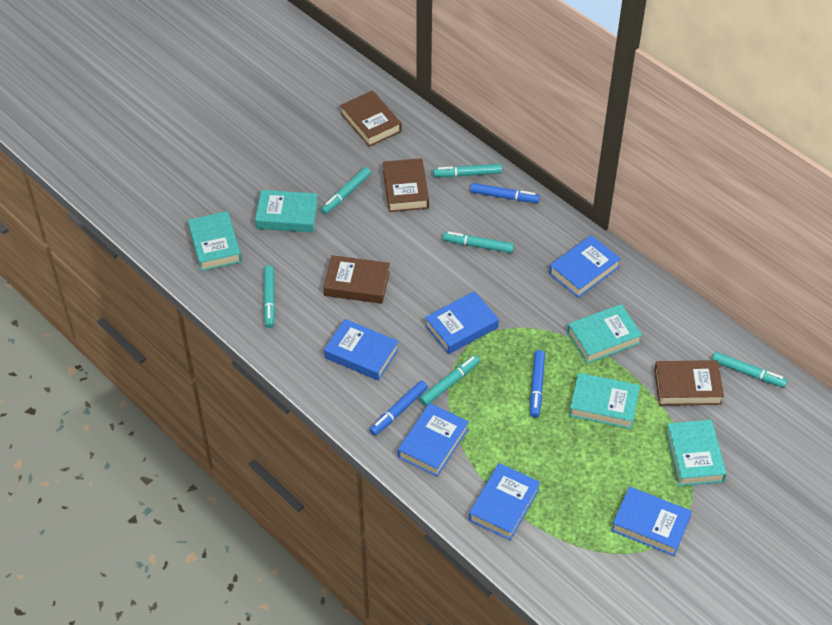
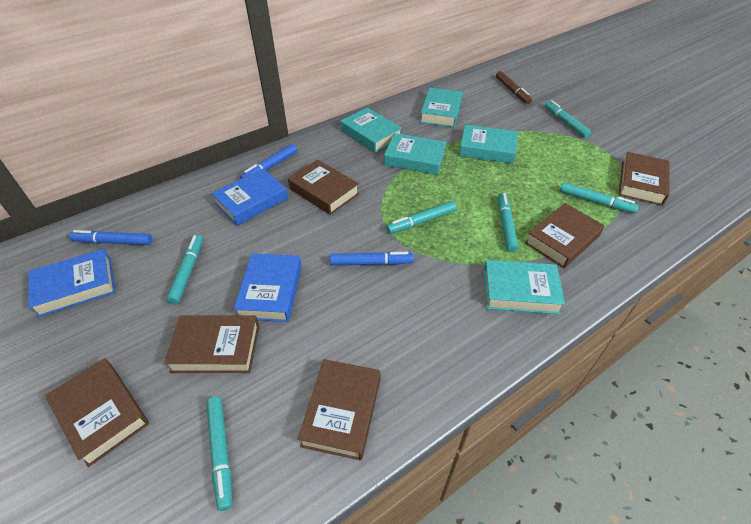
blue book: 6 -> 3
brown book: 4 -> 6
brown marker: 0 -> 1

